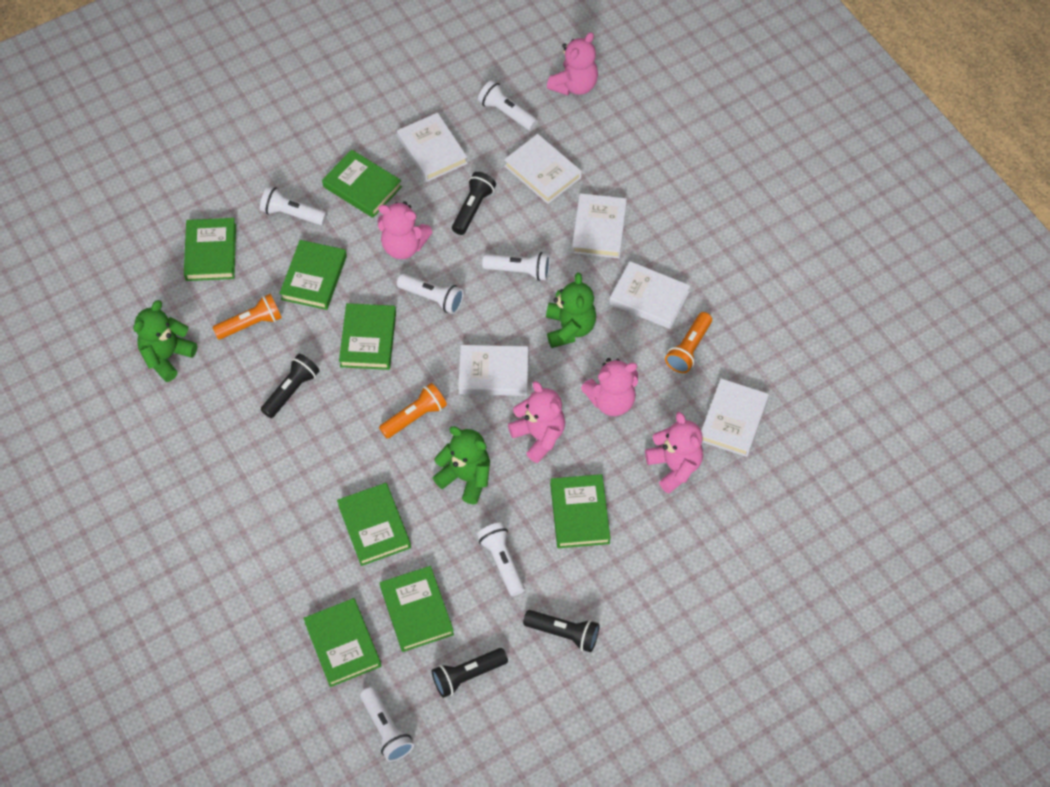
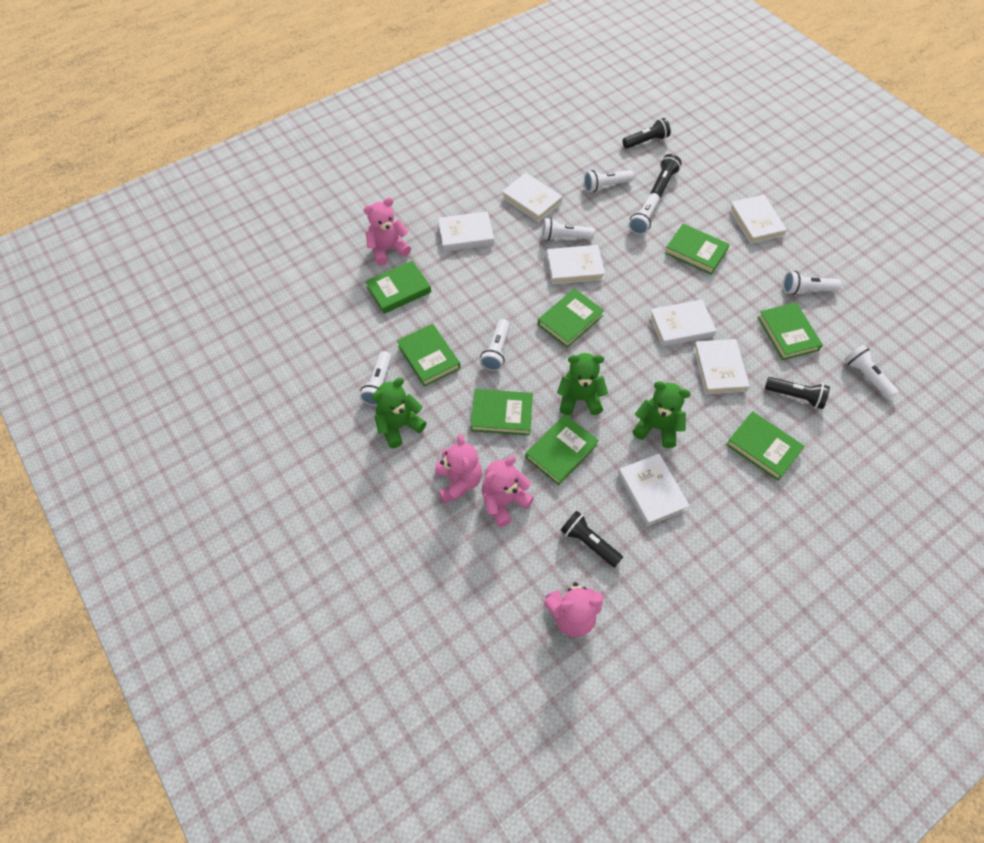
orange flashlight: 3 -> 0
pink teddy bear: 5 -> 4
white book: 6 -> 7
white flashlight: 6 -> 7

